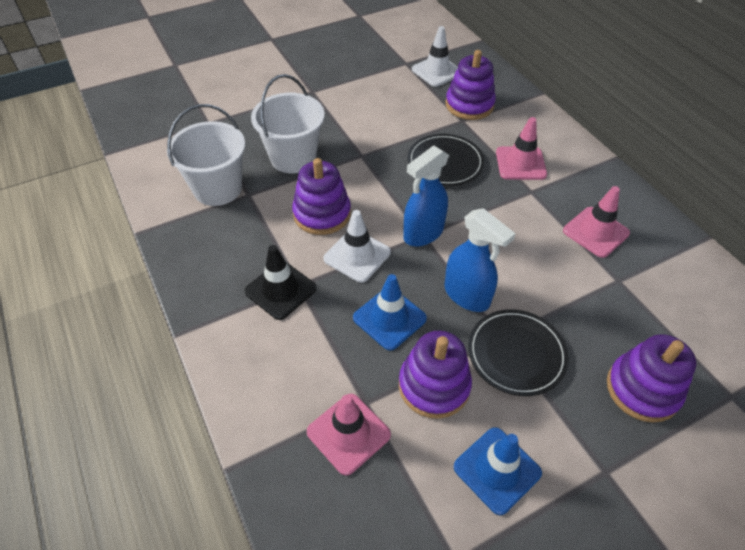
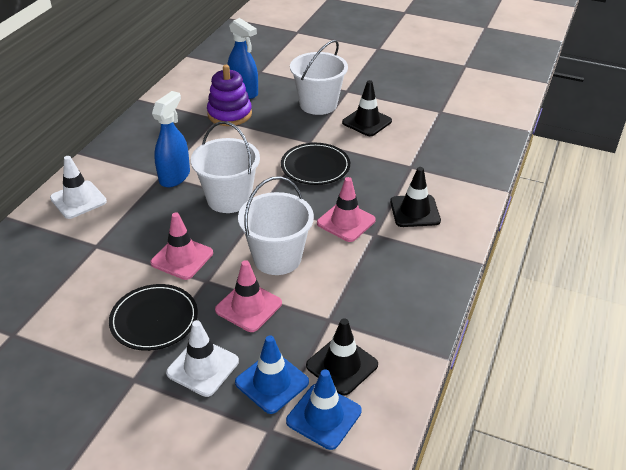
black traffic cone: 1 -> 3
purple stacking toy: 4 -> 1
white bucket: 2 -> 3

